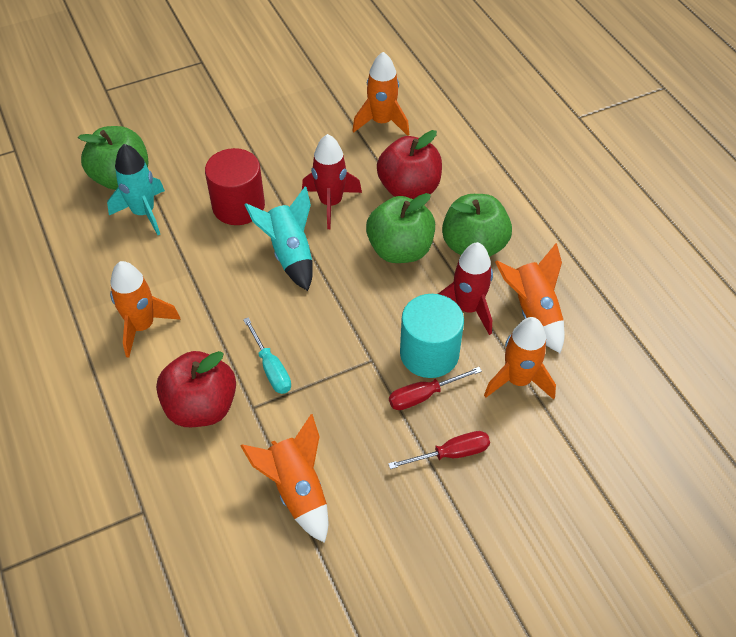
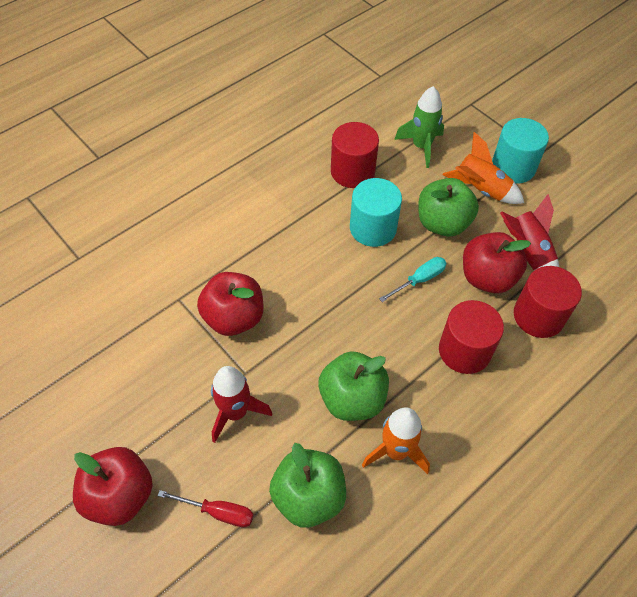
green rocket: 0 -> 1
orange rocket: 5 -> 2
red apple: 2 -> 3
red cylinder: 1 -> 3
red screwdriver: 2 -> 1
turquoise cylinder: 1 -> 2
turquoise rocket: 2 -> 0

